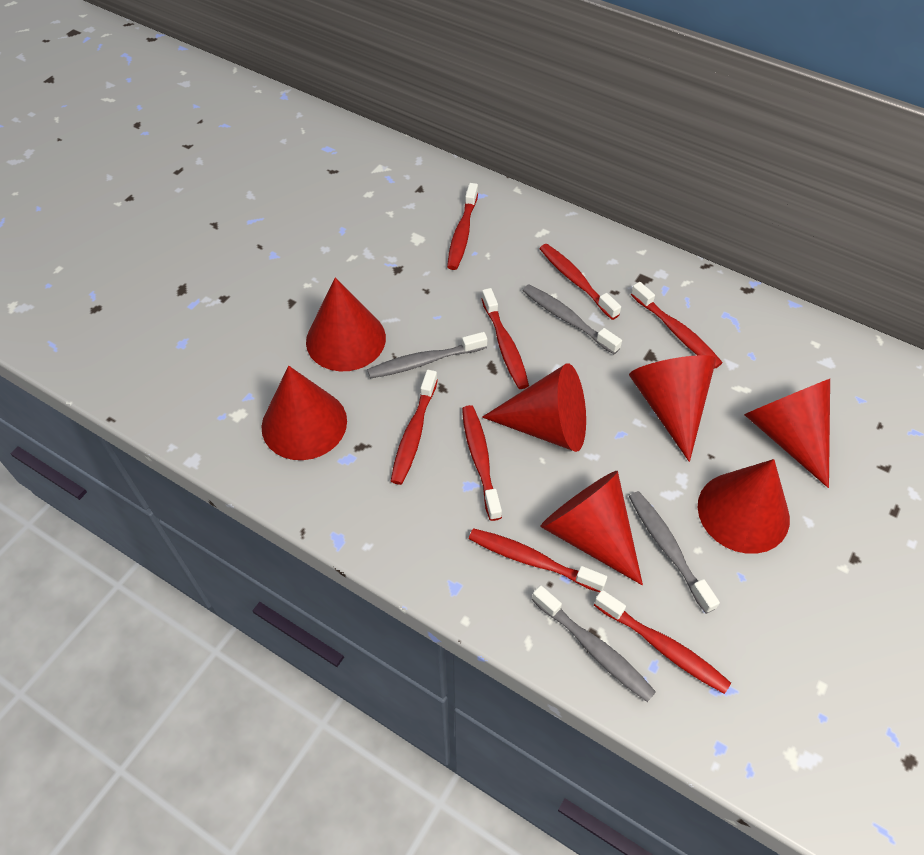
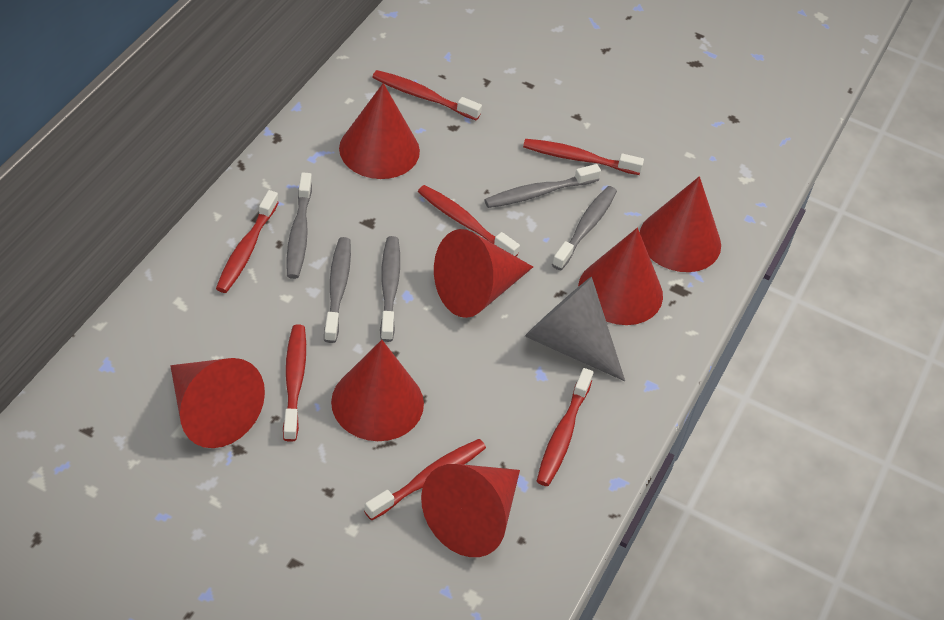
grey cone: 0 -> 1
grey toothbrush: 4 -> 5
red toothbrush: 8 -> 7

